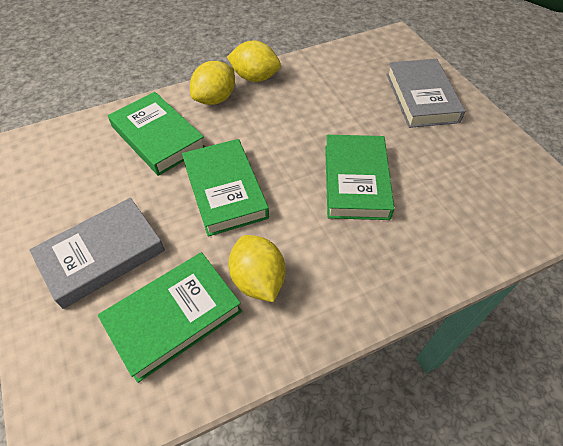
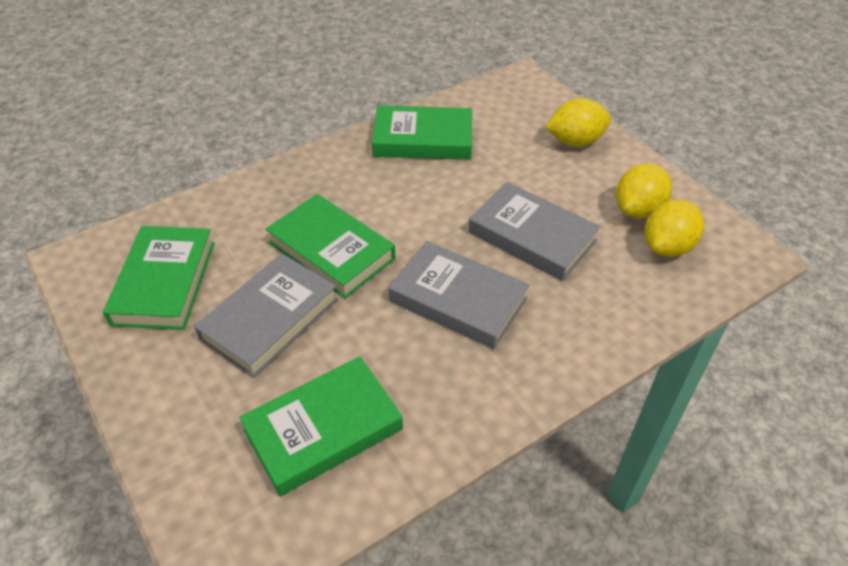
grey book: 2 -> 3

